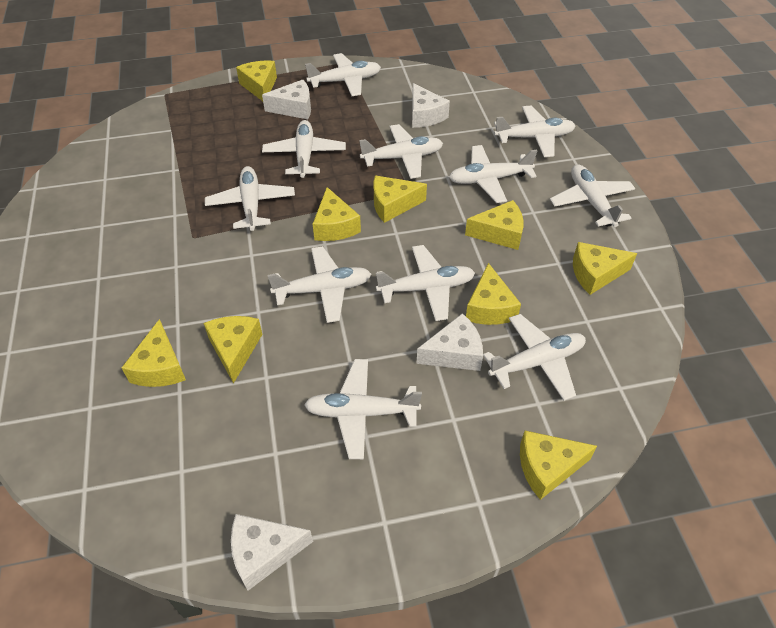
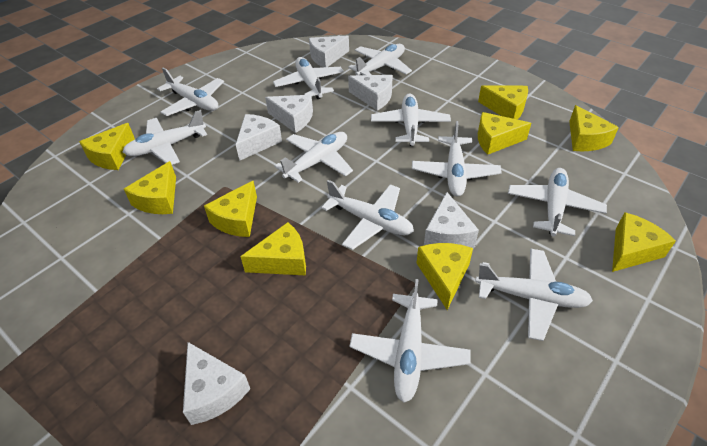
white cheese: 4 -> 6

